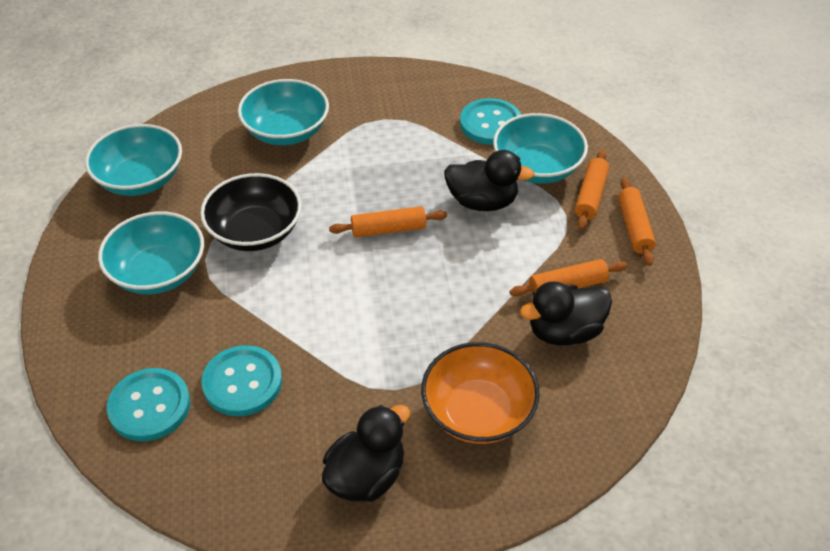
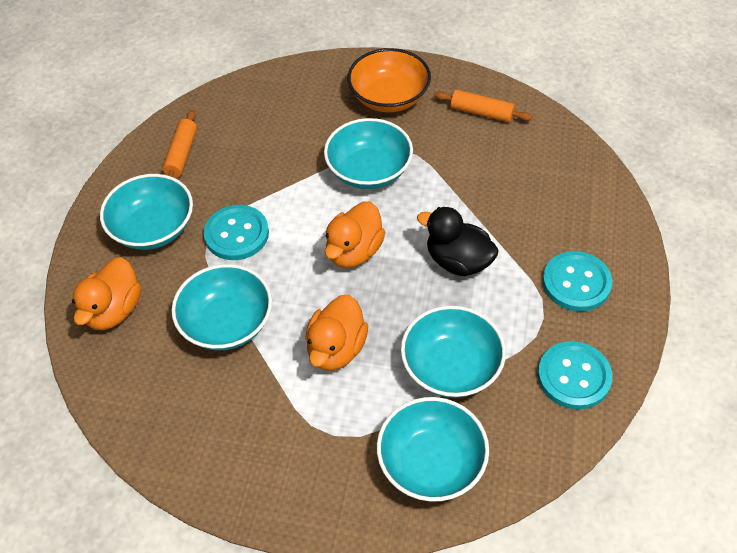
black bowl: 1 -> 0
black duck: 3 -> 1
orange duck: 0 -> 3
orange rolling pin: 4 -> 2
turquoise bowl: 4 -> 5

